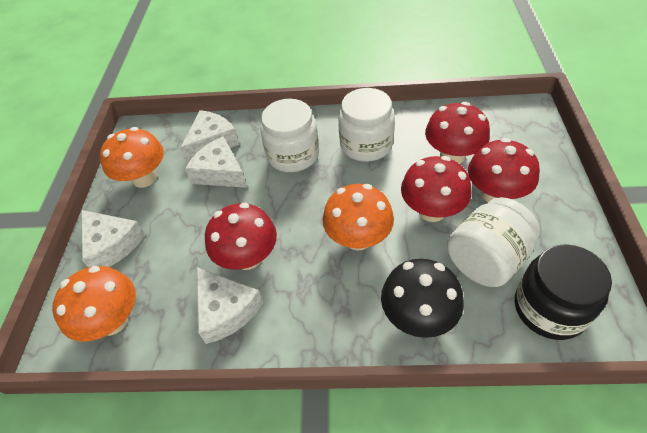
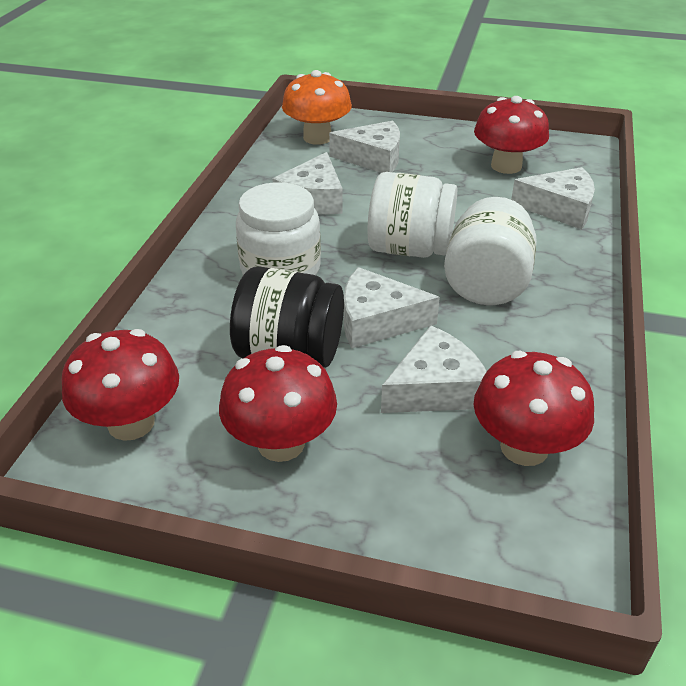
black mushroom: 1 -> 0
orange mushroom: 3 -> 1
white cheese: 4 -> 5

